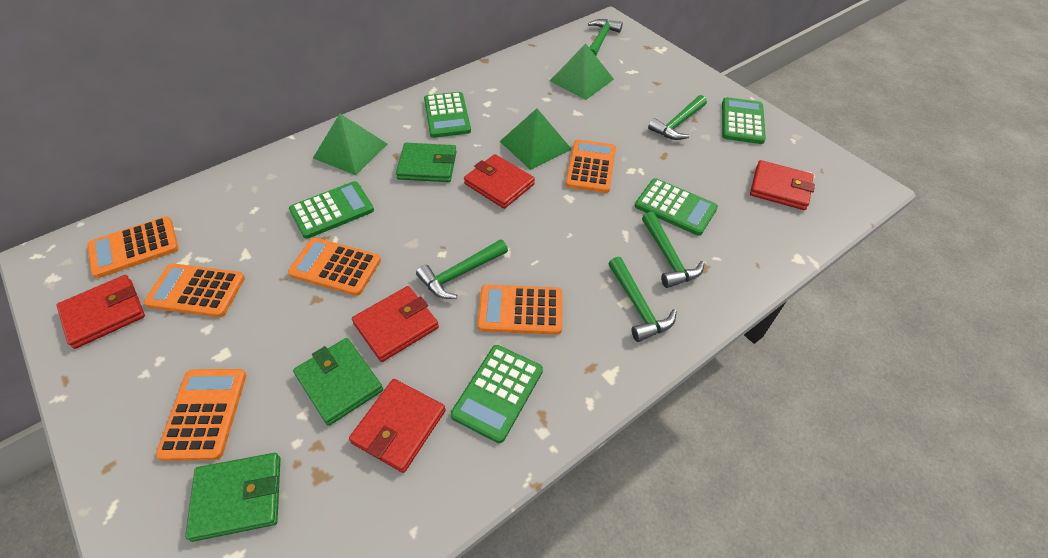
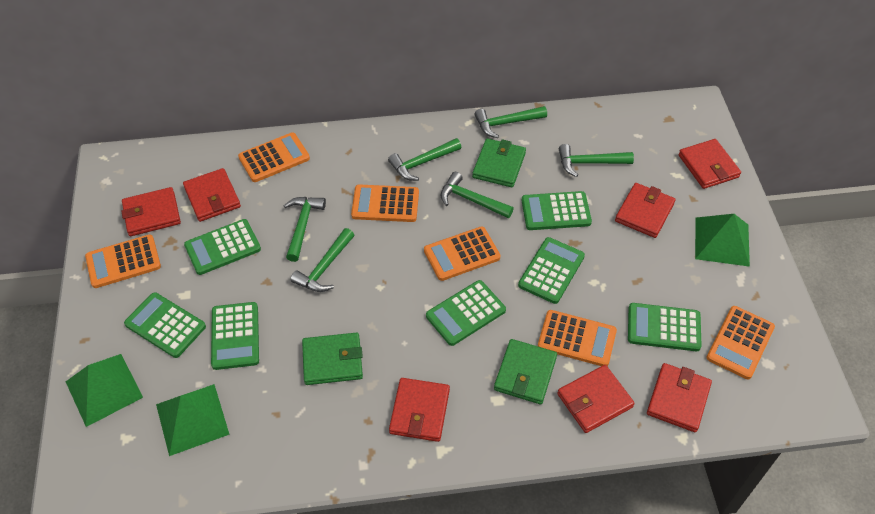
green calculator: 5 -> 7
green hammer: 5 -> 6
red wallet: 5 -> 7

